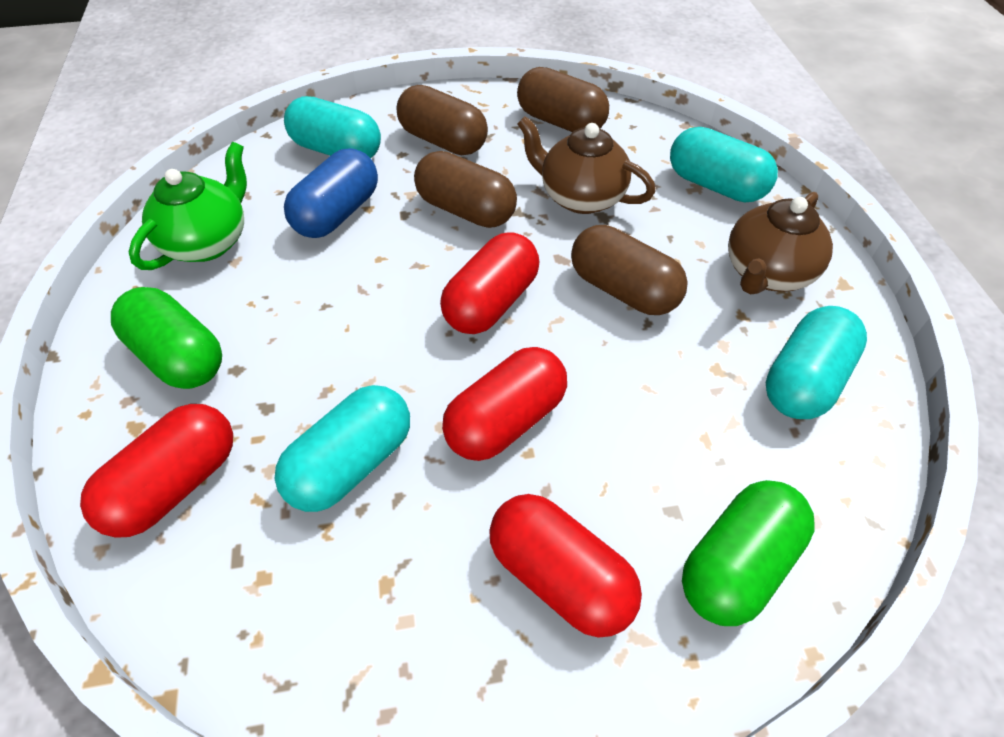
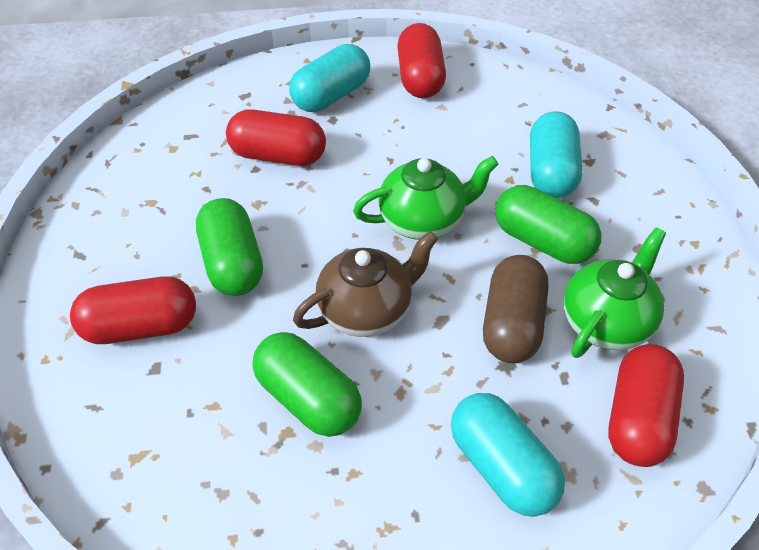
blue capsule: 1 -> 0
brown capsule: 4 -> 1
brown teapot: 2 -> 1
green capsule: 2 -> 3
green teapot: 1 -> 2
turquoise capsule: 4 -> 3

